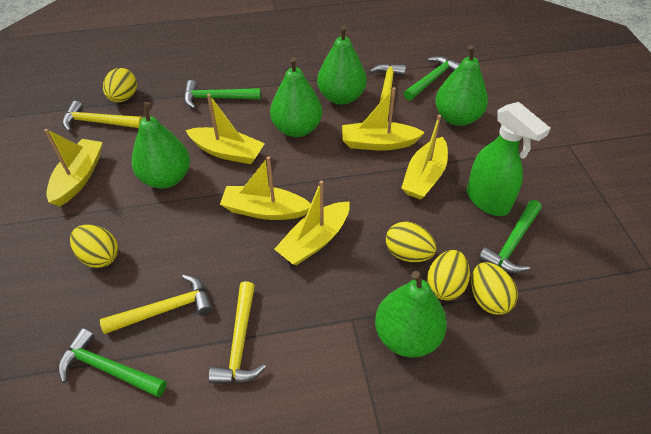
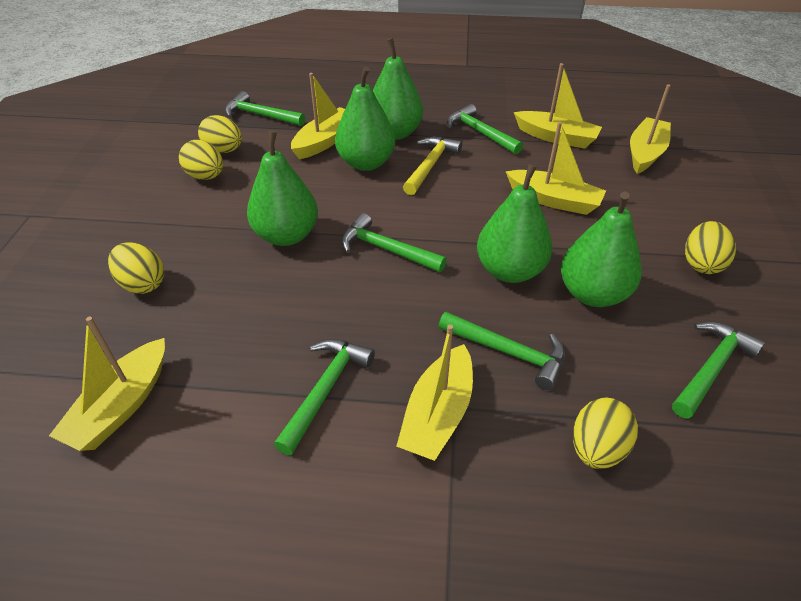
green hammer: 4 -> 6
green spray bottle: 1 -> 0
yellow hammer: 4 -> 1

